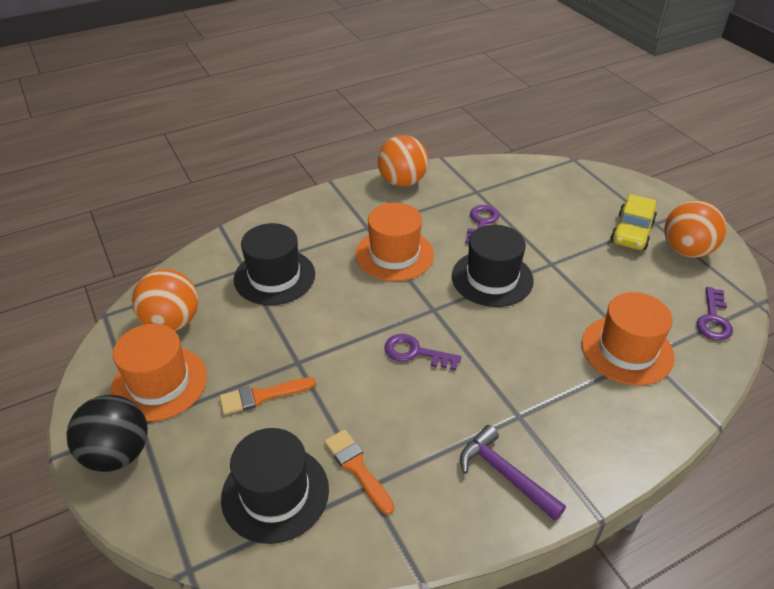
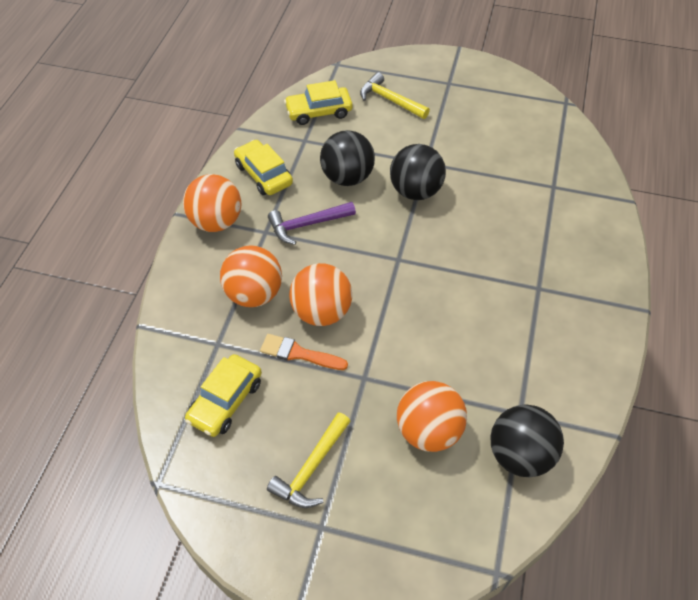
black ball: 1 -> 3
black hat: 3 -> 0
orange ball: 3 -> 4
orange brush: 2 -> 1
orange hat: 3 -> 0
purple key: 3 -> 0
yellow car: 1 -> 3
yellow hammer: 0 -> 2

